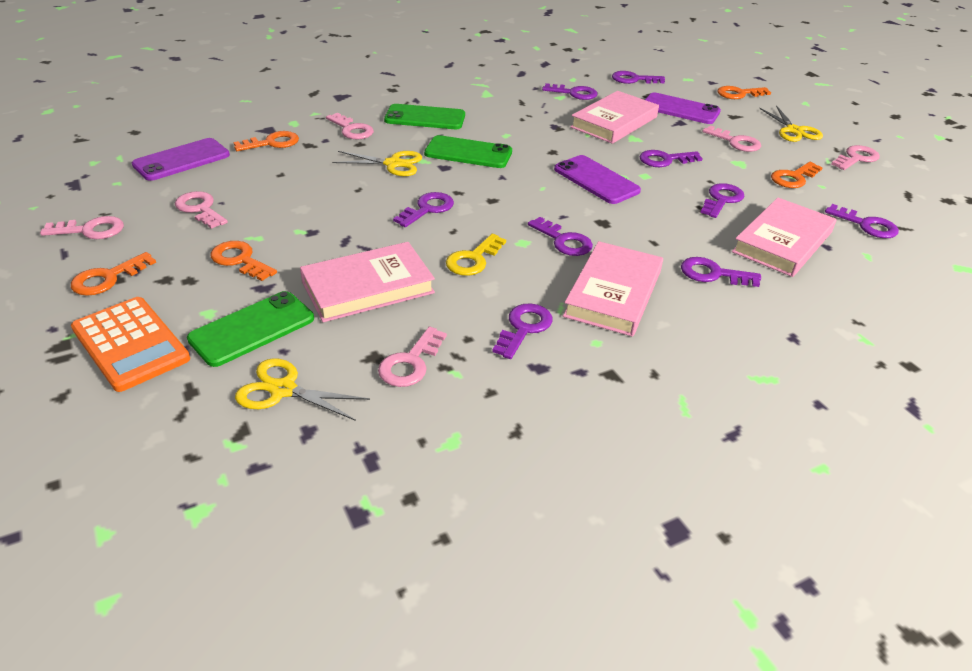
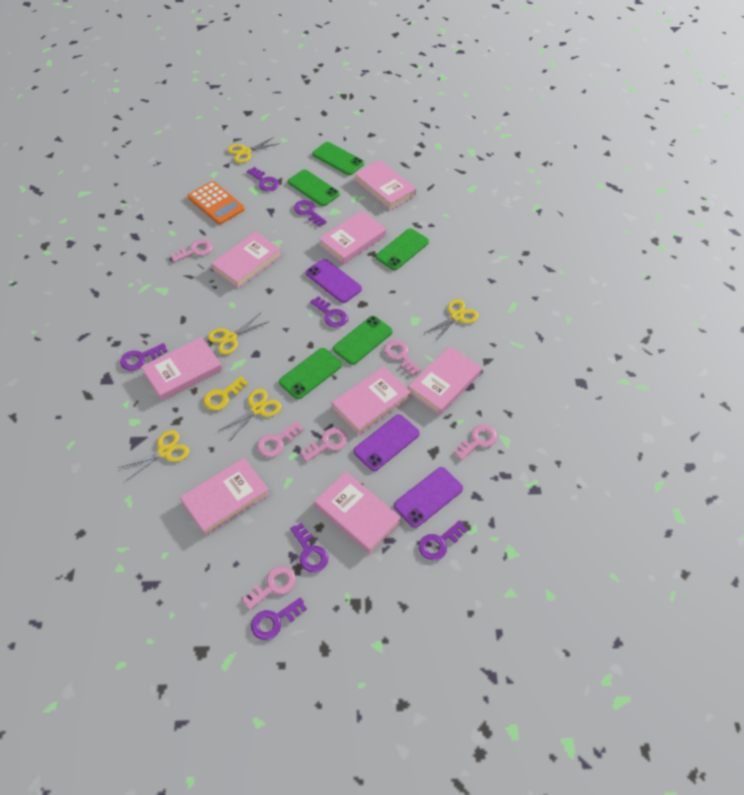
green phone: 3 -> 5
orange key: 5 -> 0
pink book: 4 -> 8
purple key: 9 -> 7
yellow scissors: 3 -> 5

